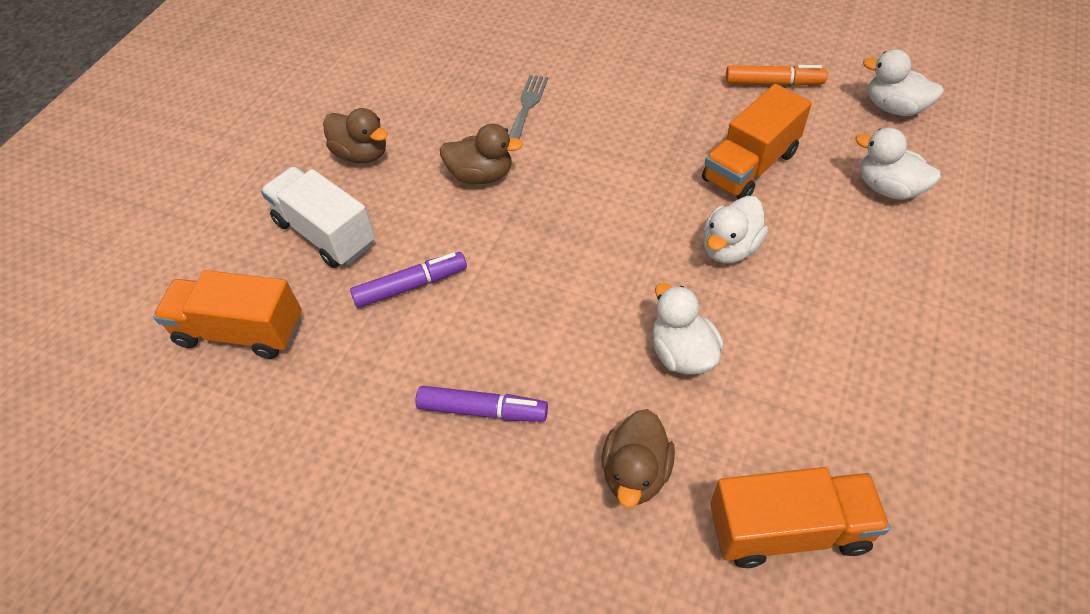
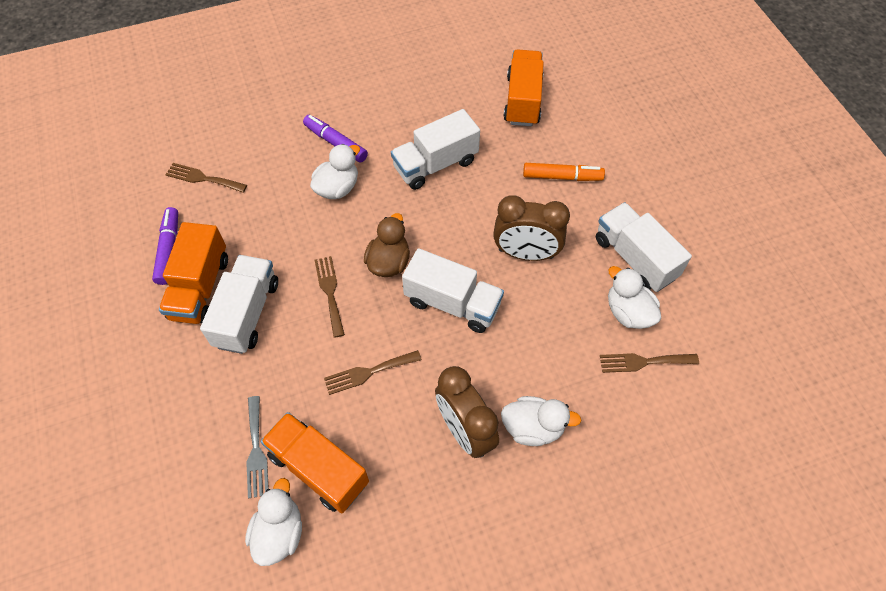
brown clock: 0 -> 2
brown duck: 3 -> 1
brown fork: 0 -> 4
white truck: 1 -> 4

